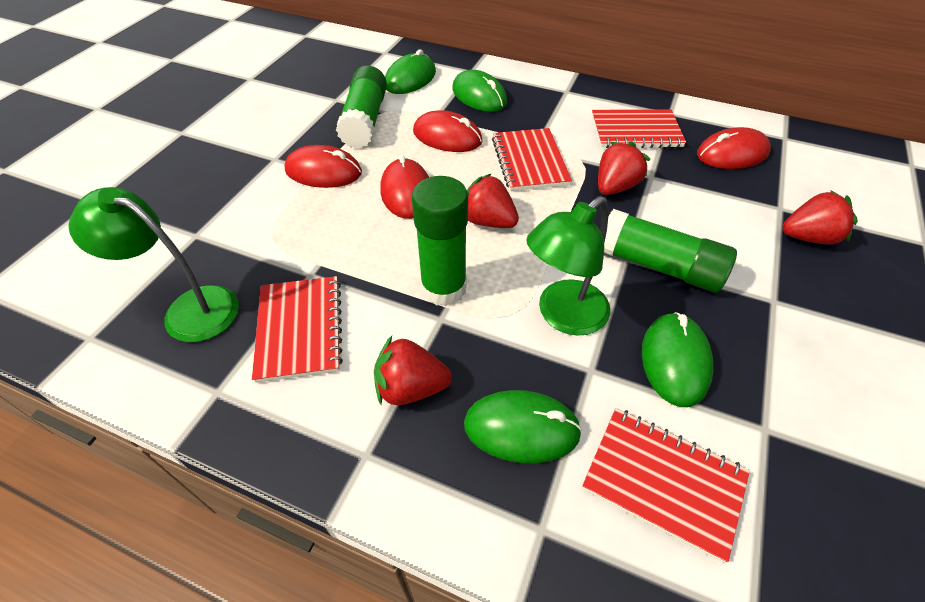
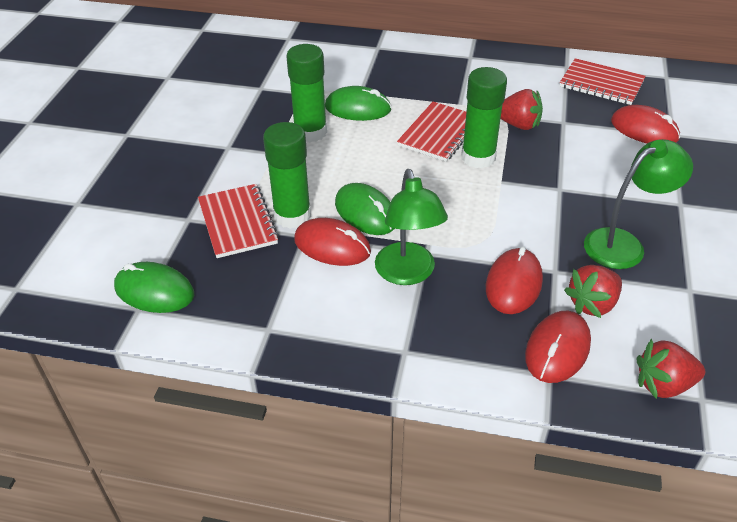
green mouse: 4 -> 3
red notebook: 4 -> 3
red strawberry: 4 -> 3

